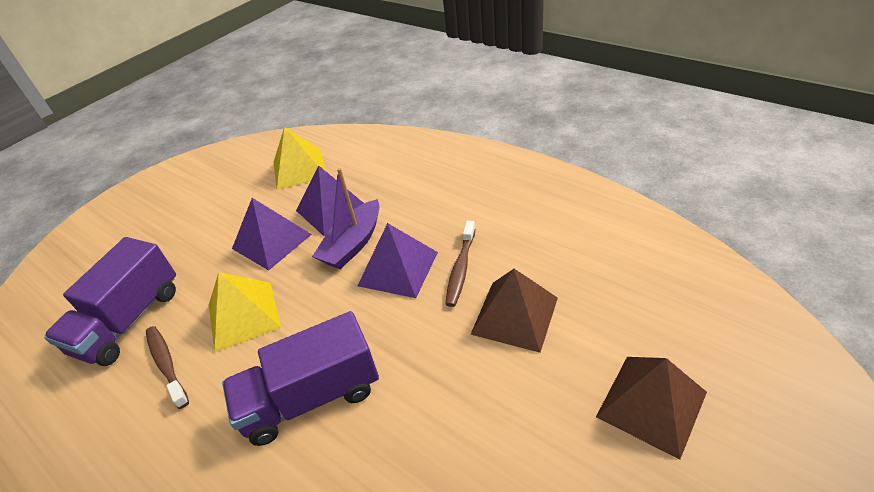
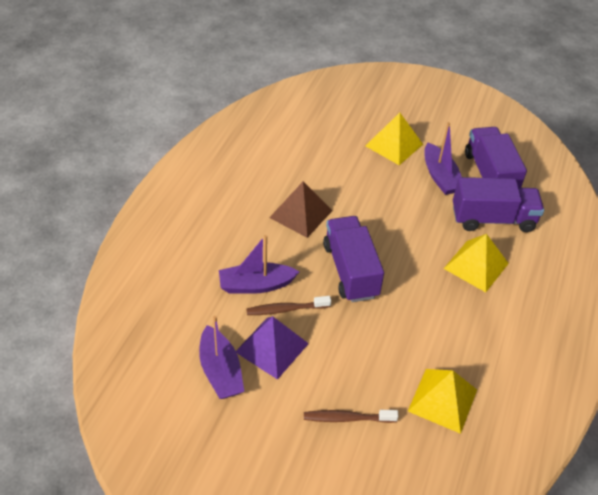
brown pyramid: 2 -> 1
purple boat: 1 -> 3
purple pyramid: 3 -> 1
purple truck: 2 -> 3
yellow pyramid: 2 -> 3

